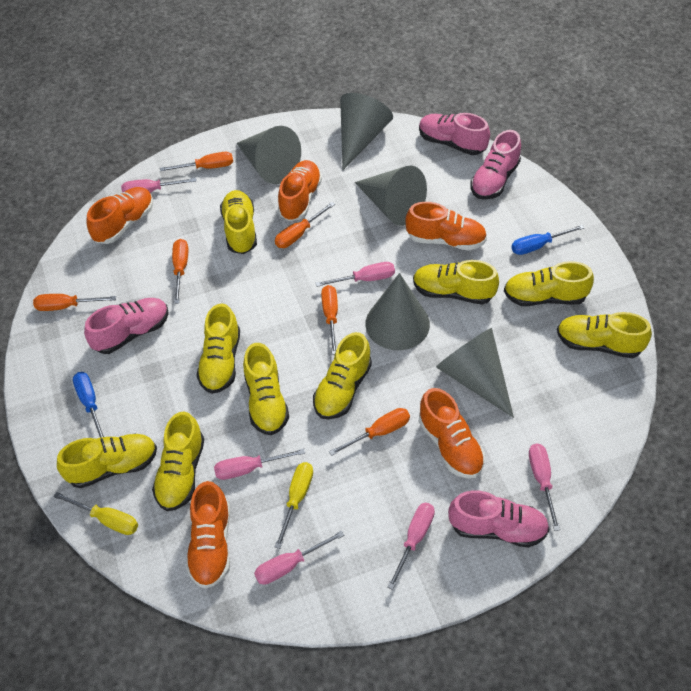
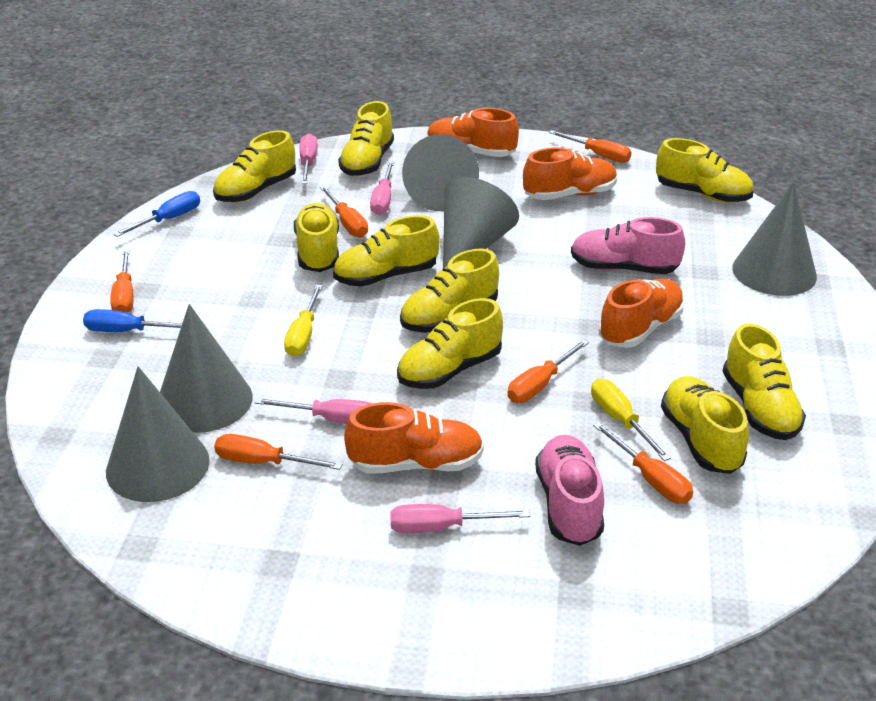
orange shoe: 5 -> 4
pink screwdriver: 6 -> 4
pink shoe: 4 -> 2

